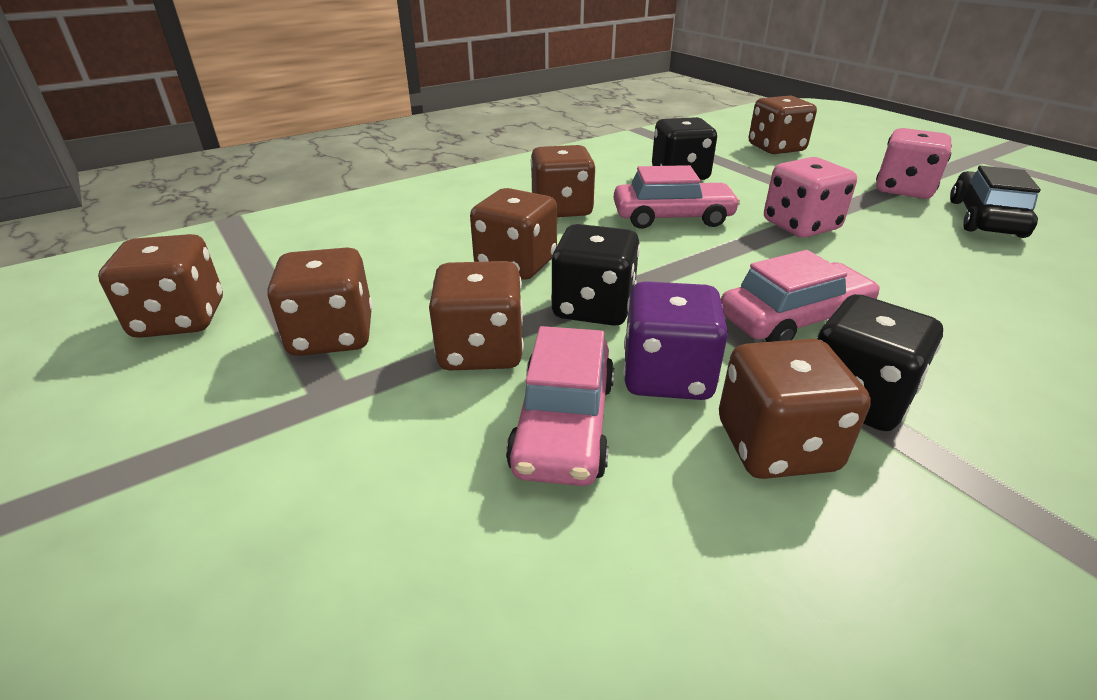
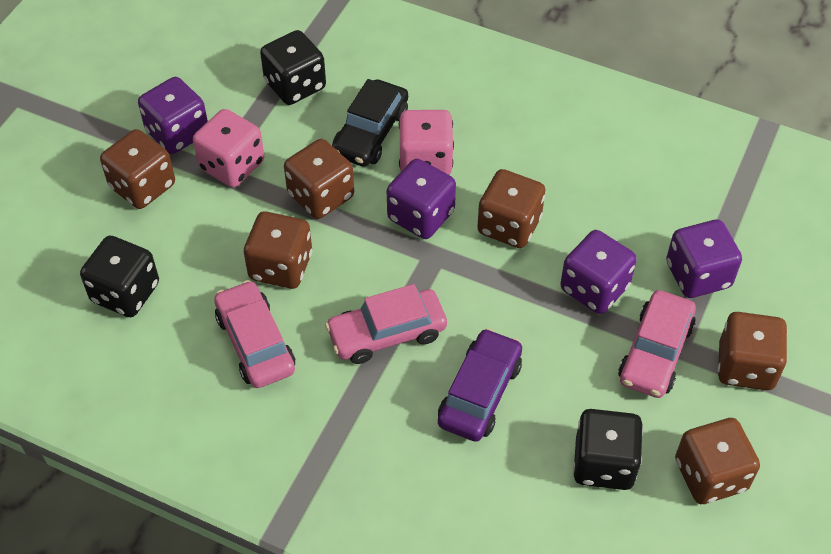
brown dice: 7 -> 6
purple car: 0 -> 1
purple dice: 1 -> 4

